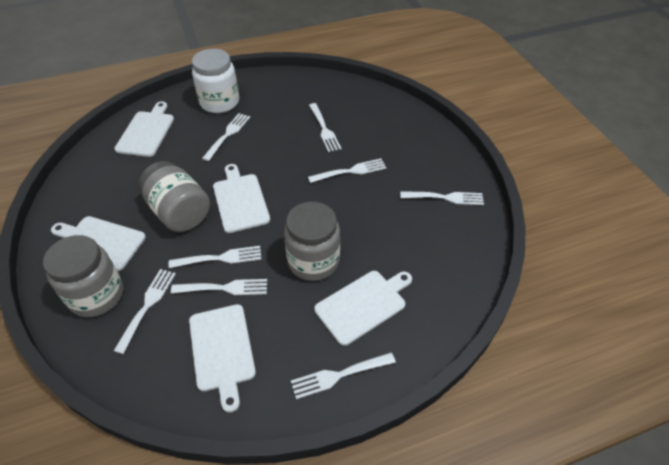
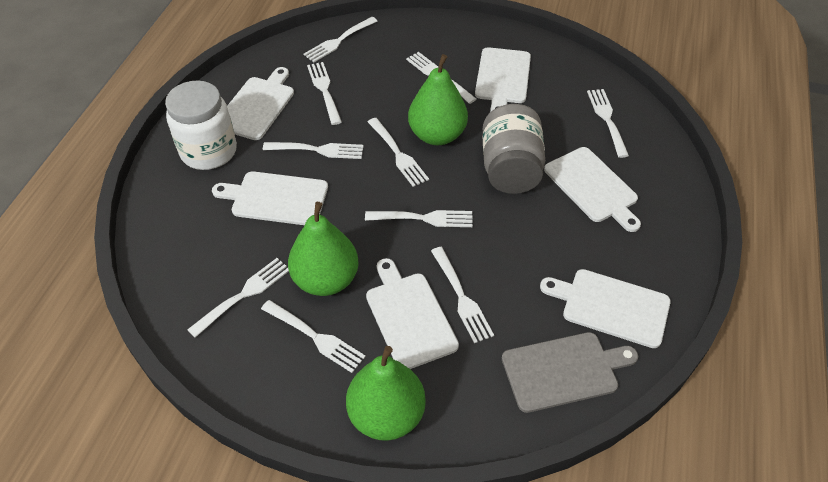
green pear: 0 -> 3
grey cutting board: 0 -> 1
grey jar: 3 -> 1
white cutting board: 5 -> 6
white fork: 8 -> 10

